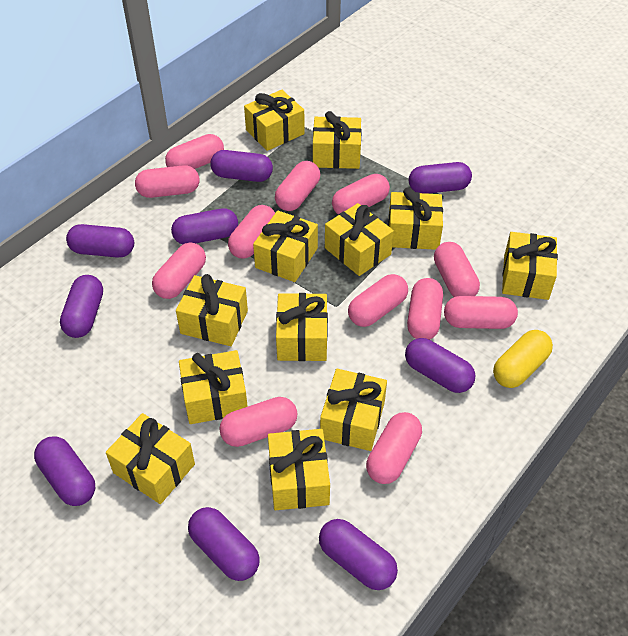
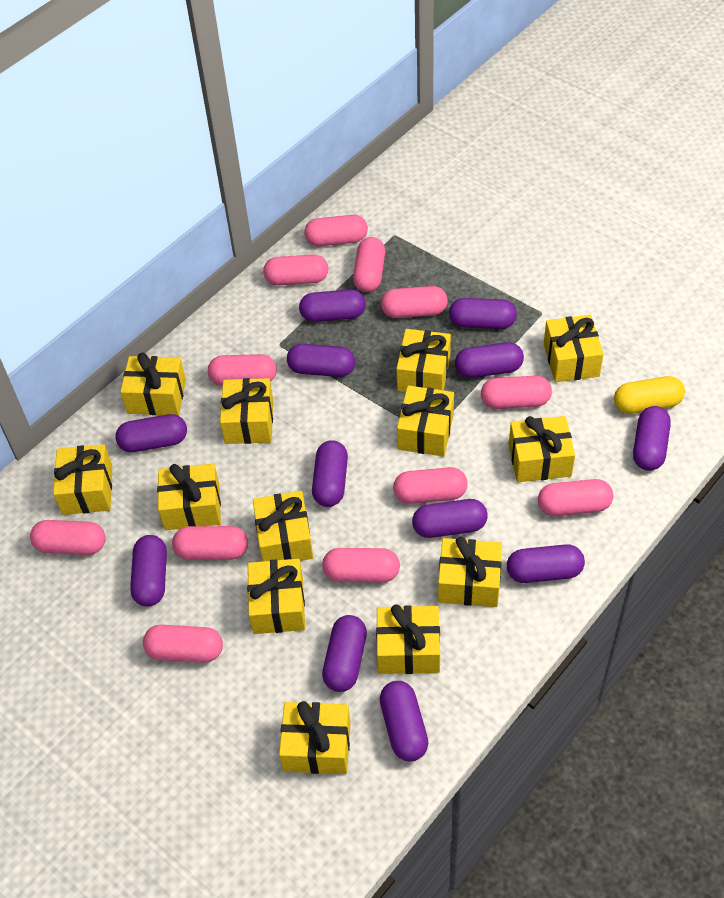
purple capsule: 9 -> 12
yellow gift: 12 -> 13

